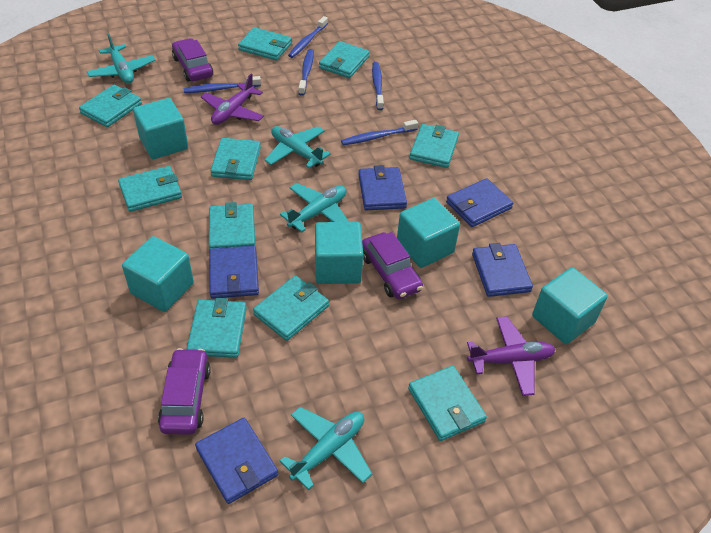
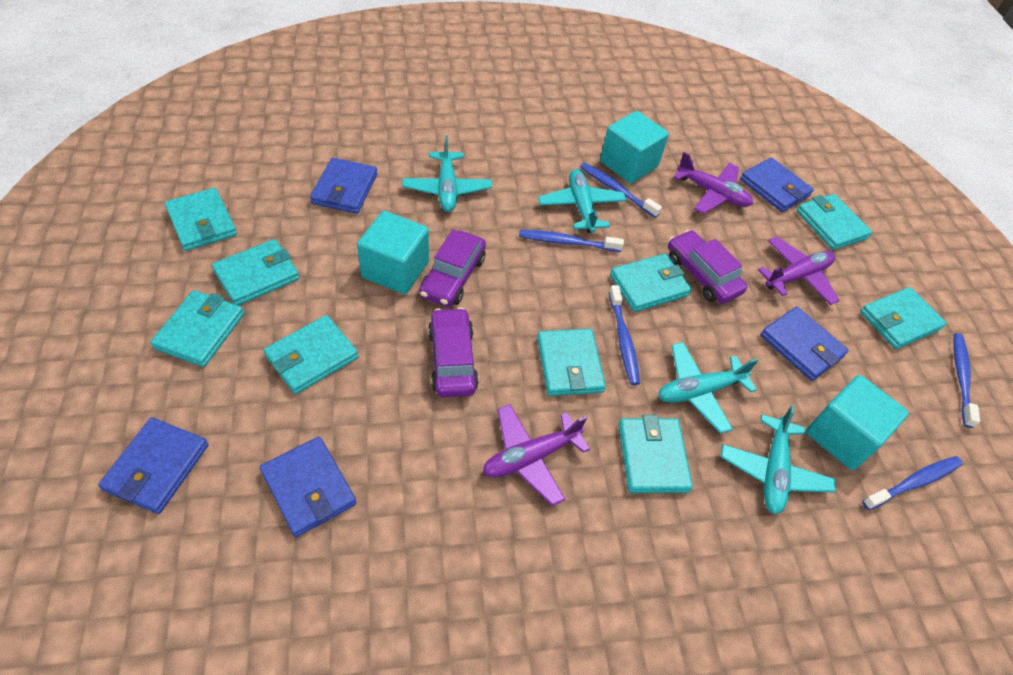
purple plane: 2 -> 3
turquoise cube: 5 -> 3
turquoise wallet: 10 -> 9

